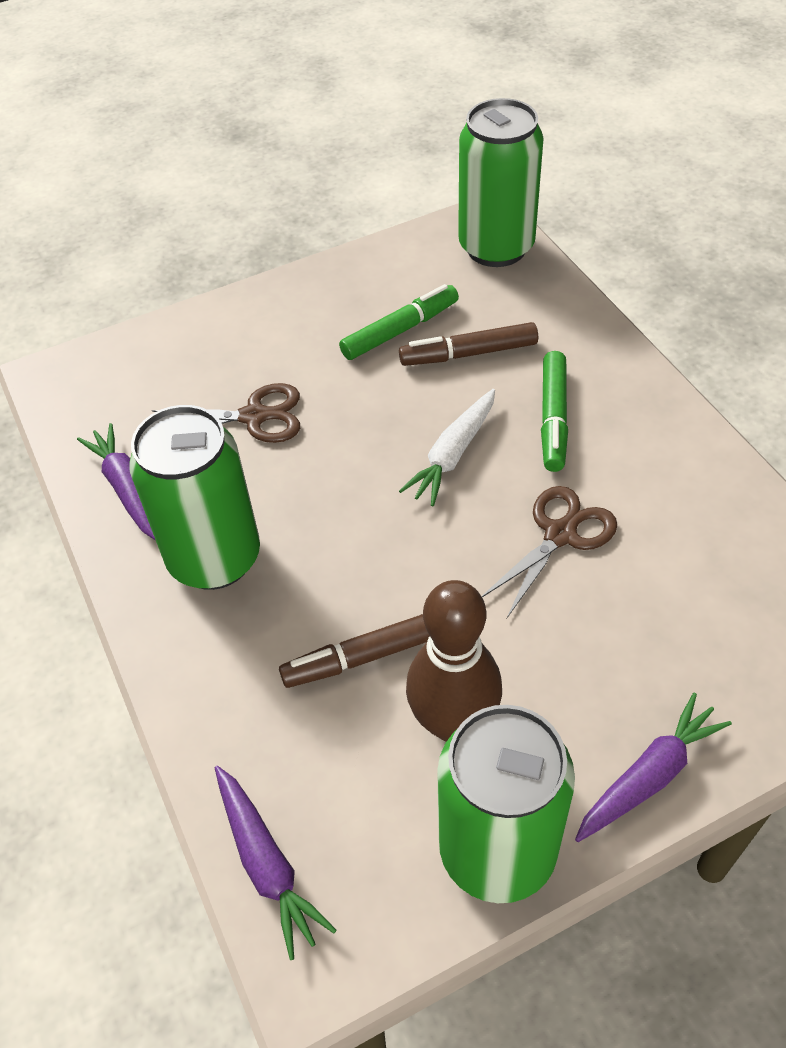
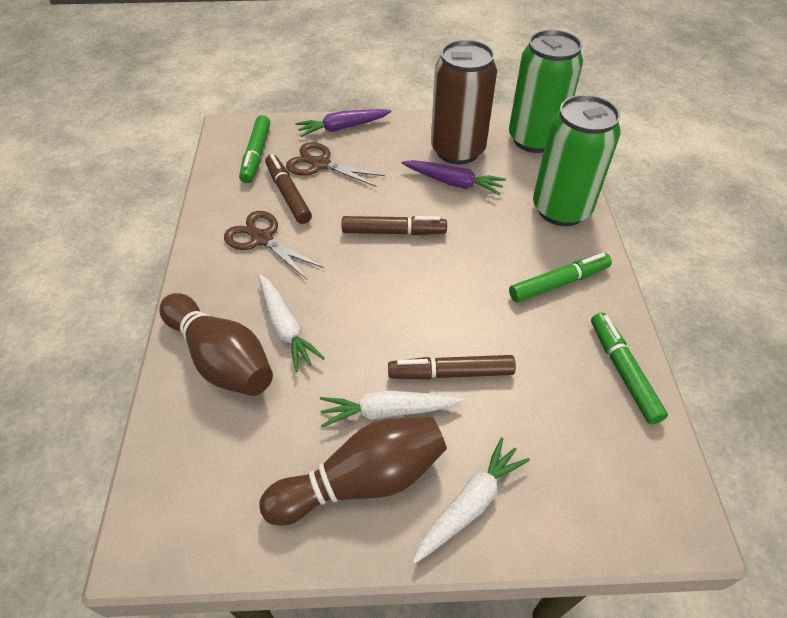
brown bowling pin: 1 -> 2
brown can: 0 -> 1
brown marker: 2 -> 3
green can: 3 -> 2
green marker: 2 -> 3
purple carrot: 3 -> 2
white carrot: 1 -> 3

